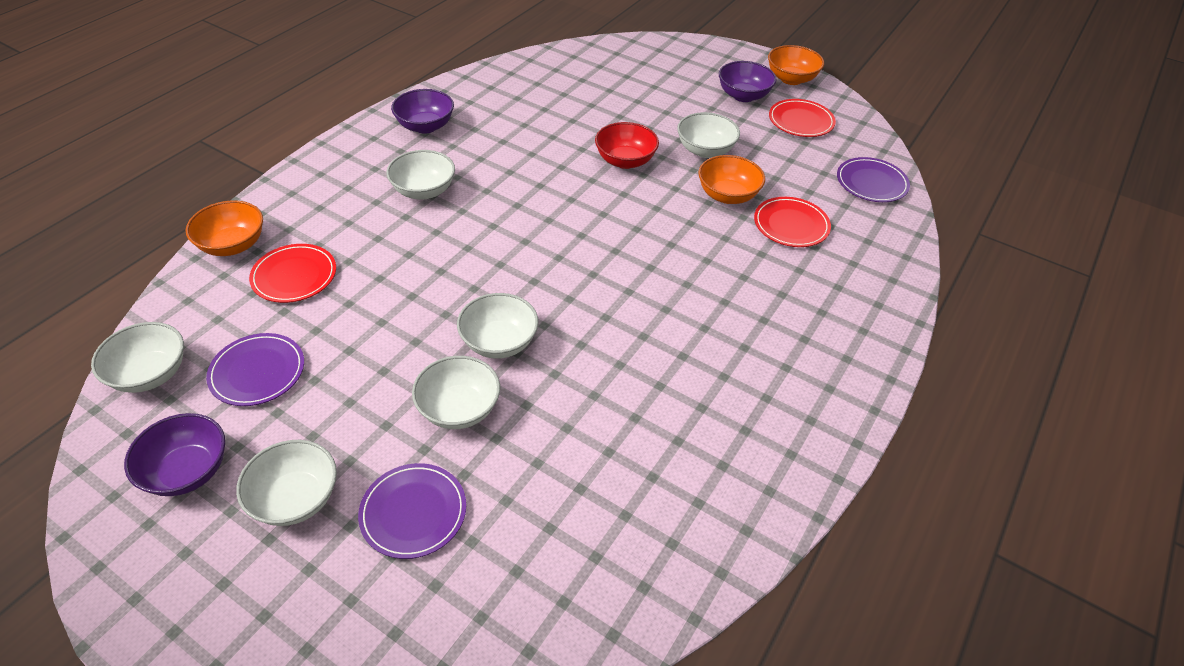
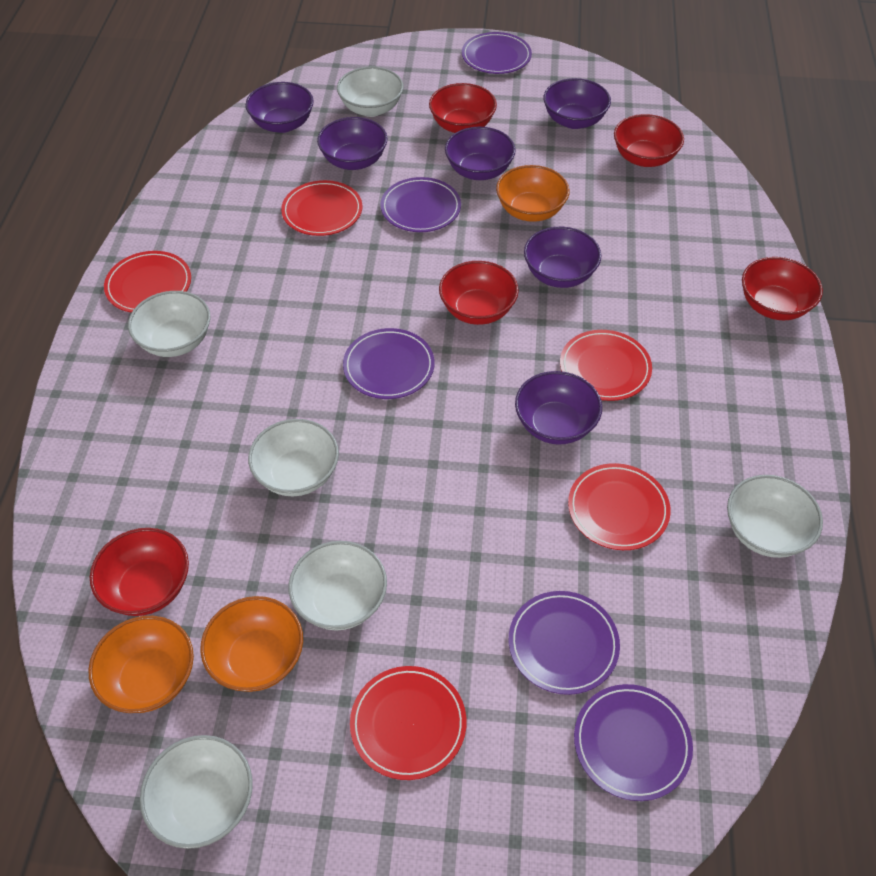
purple bowl: 3 -> 6
purple plate: 3 -> 5
red bowl: 1 -> 5
red plate: 3 -> 5

